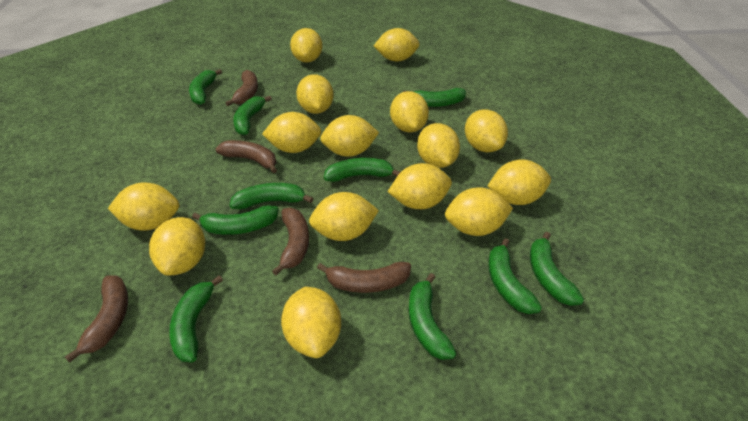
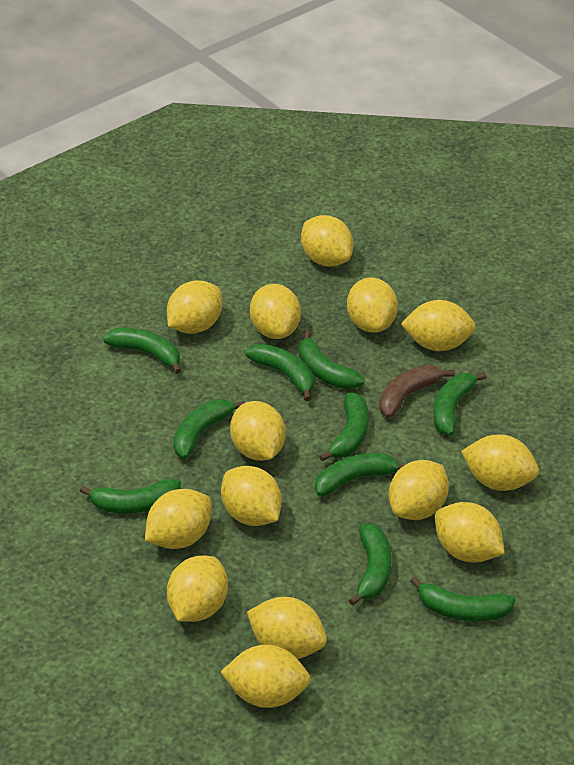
brown banana: 5 -> 1
yellow lemon: 15 -> 14

